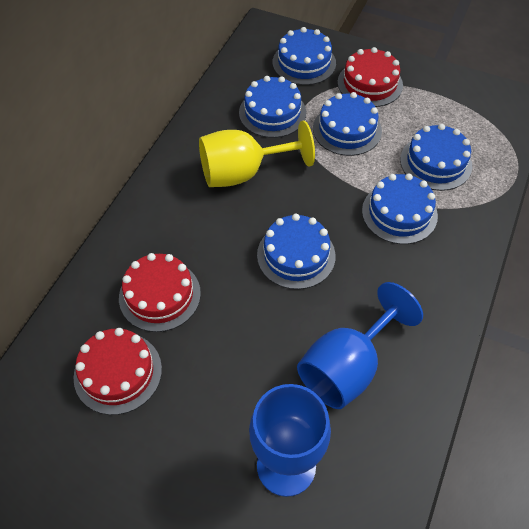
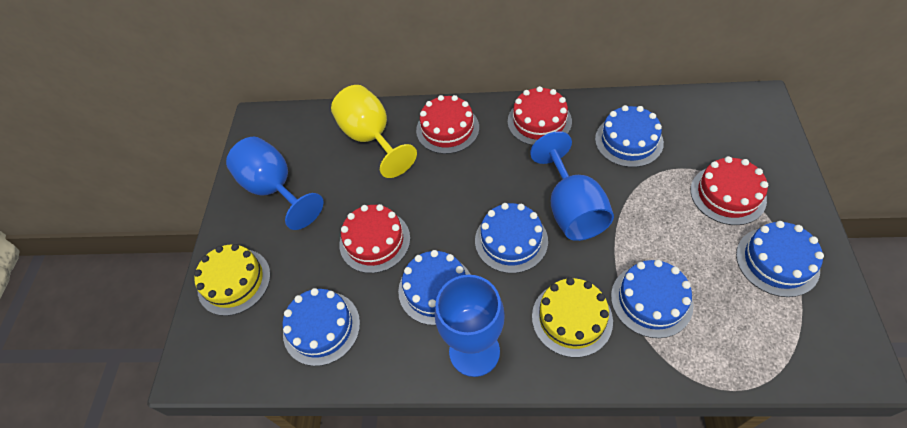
blue goblet: 2 -> 3
red cake: 3 -> 4
yellow cake: 0 -> 2

